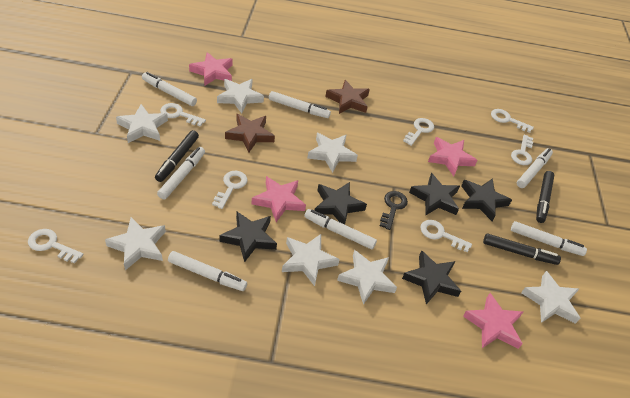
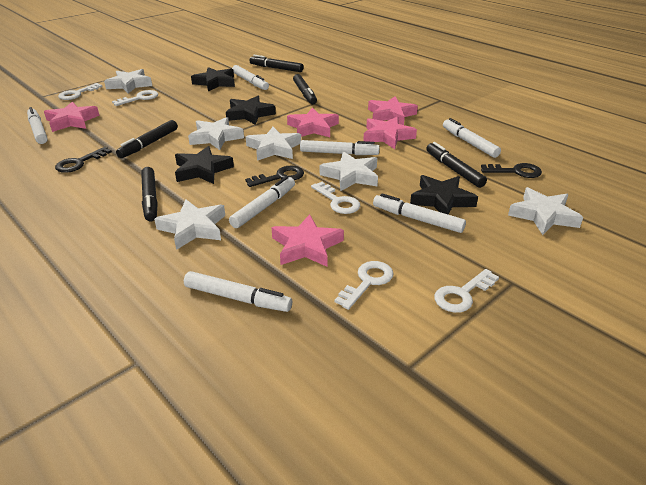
black key: 1 -> 3
black marker: 3 -> 5
black star: 5 -> 4
brown star: 2 -> 0
pink star: 4 -> 5
white key: 7 -> 5
white star: 7 -> 6

